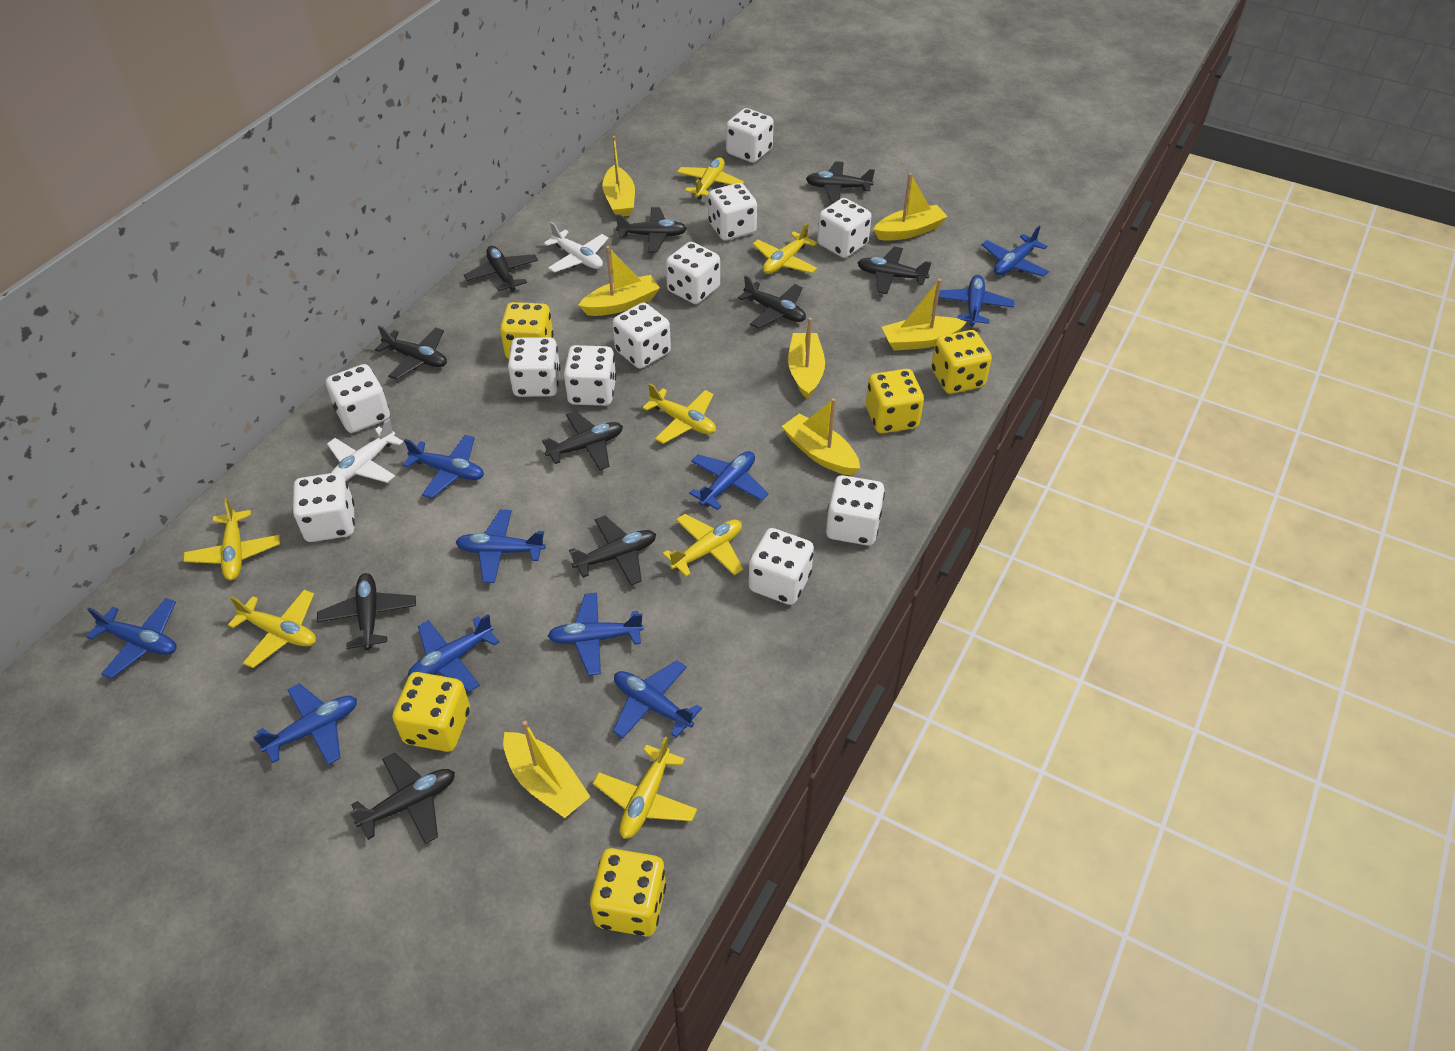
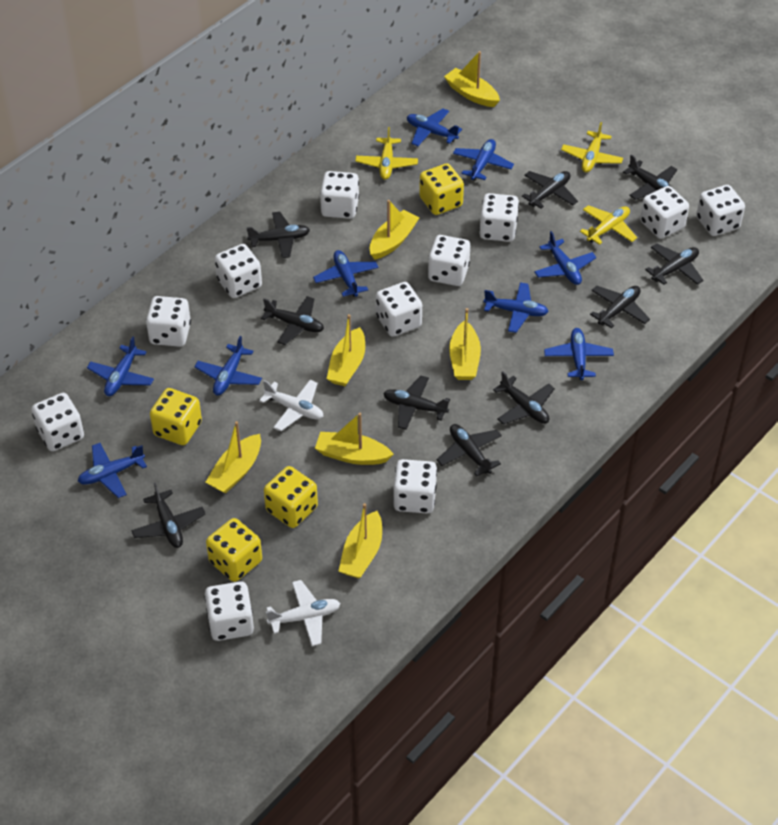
blue plane: 10 -> 9
yellow dice: 5 -> 4
yellow plane: 7 -> 3

